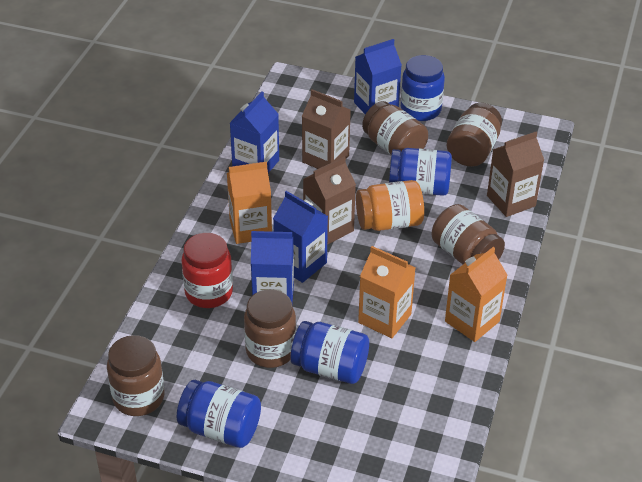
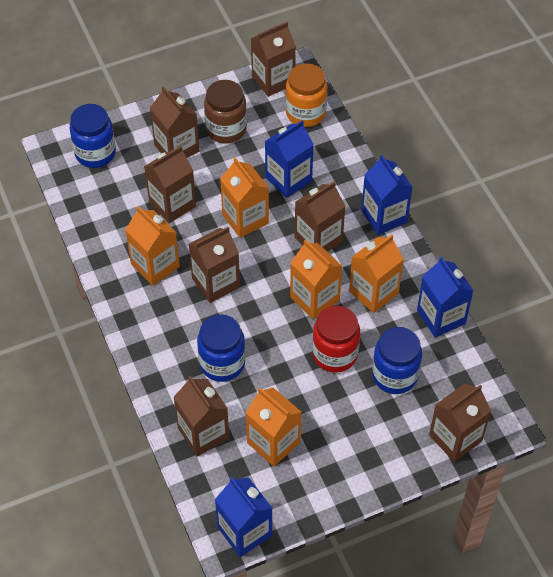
blue jar: 4 -> 3
brown carton: 3 -> 7
brown jar: 5 -> 1
orange carton: 3 -> 5

